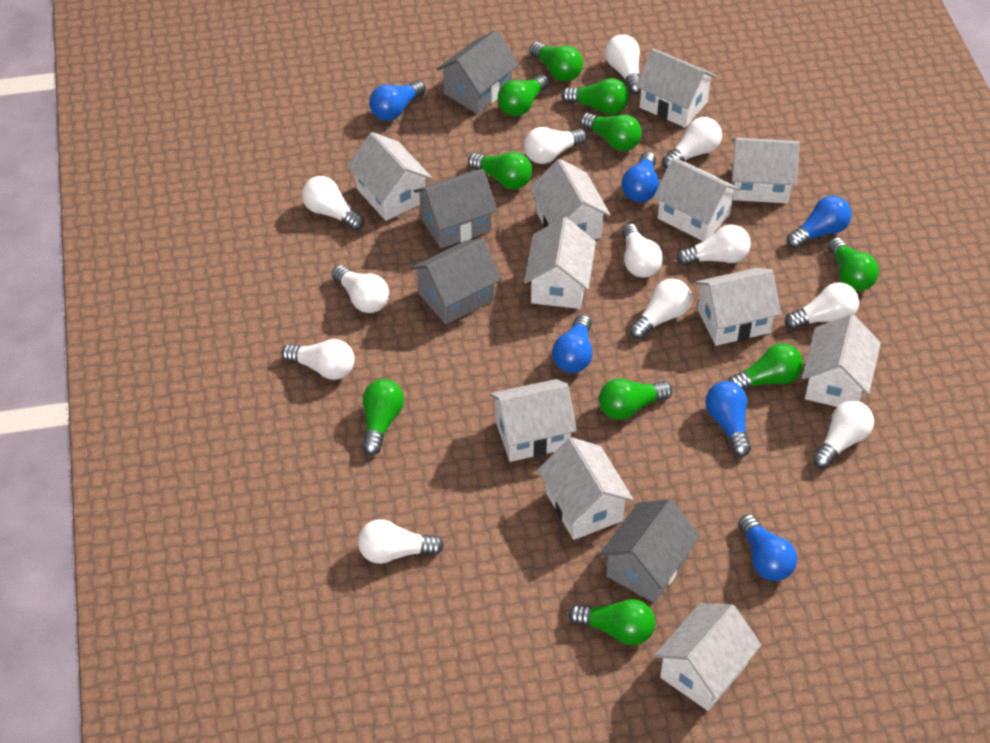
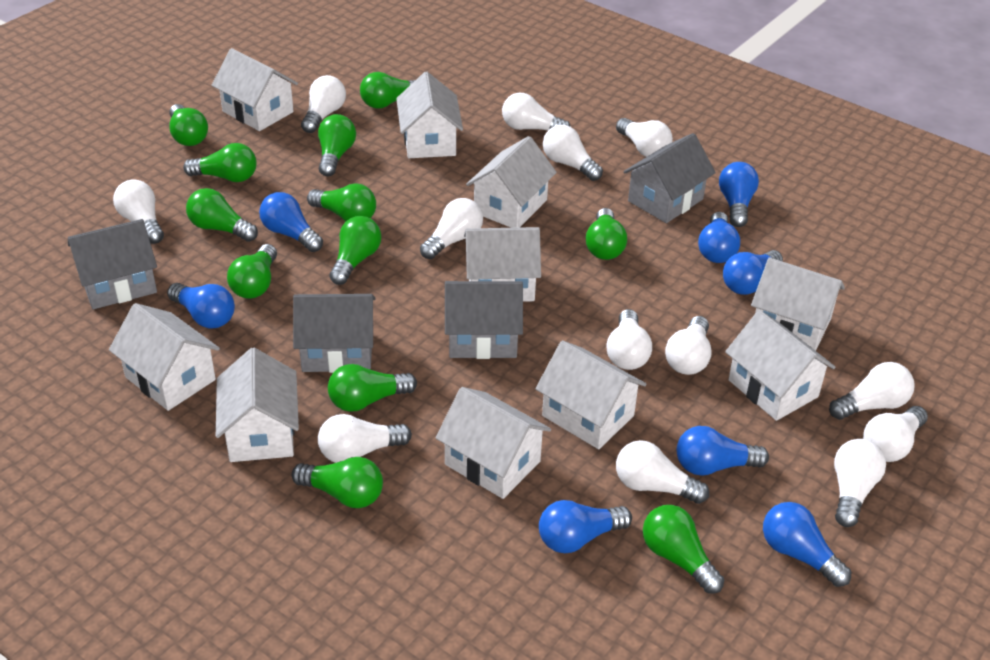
blue light bulb: 6 -> 8
green light bulb: 10 -> 12
white house: 11 -> 10
white light bulb: 12 -> 13

